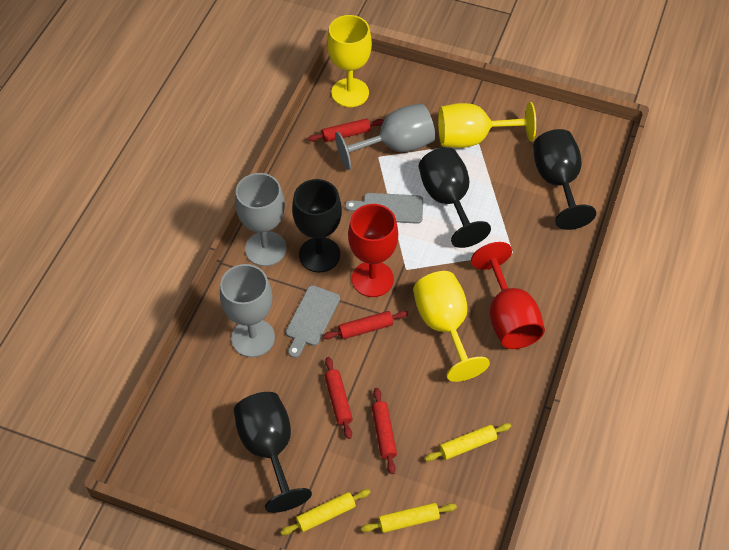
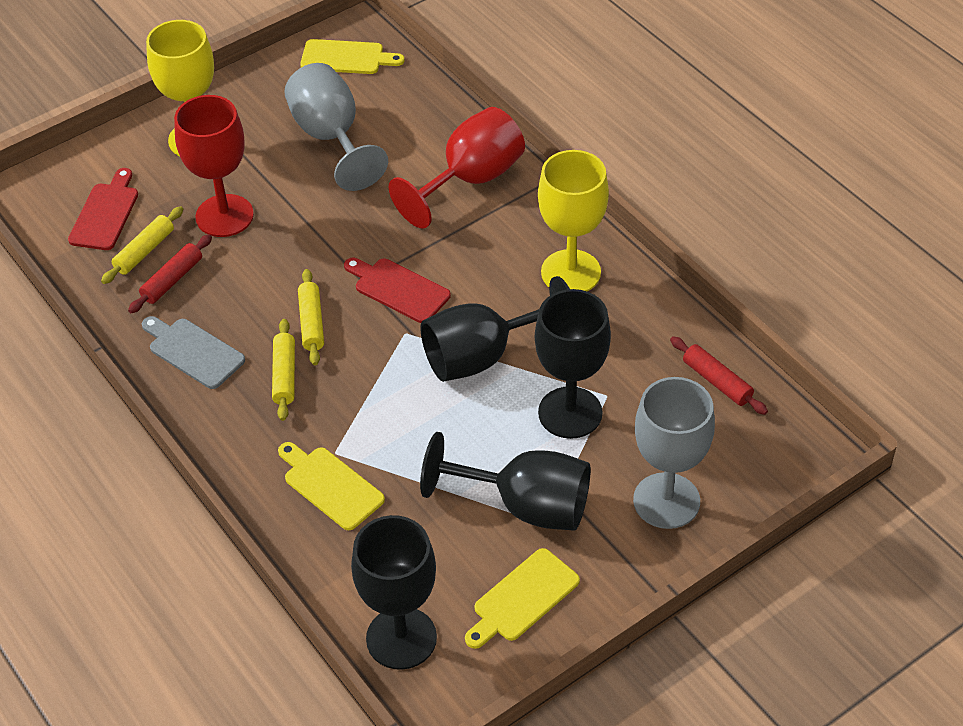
grey cutting board: 2 -> 1
grey goblet: 3 -> 2
red cutting board: 0 -> 2
red rolling pin: 4 -> 2
yellow cutting board: 0 -> 3
yellow goblet: 3 -> 2

